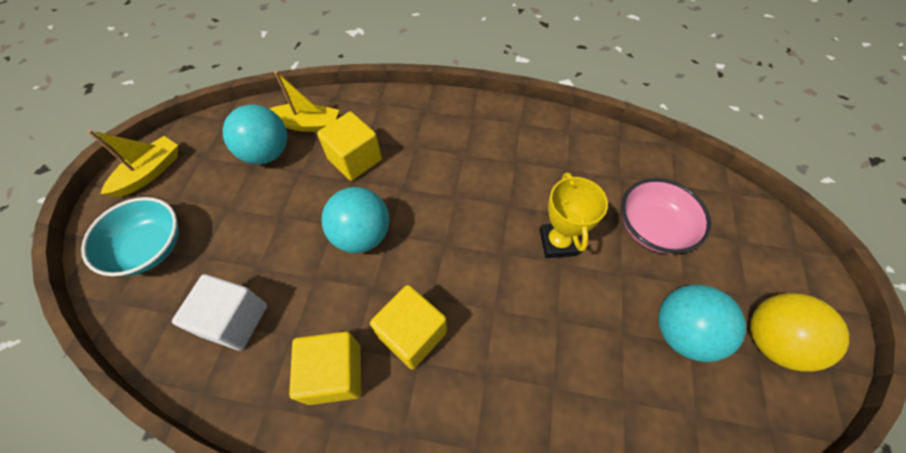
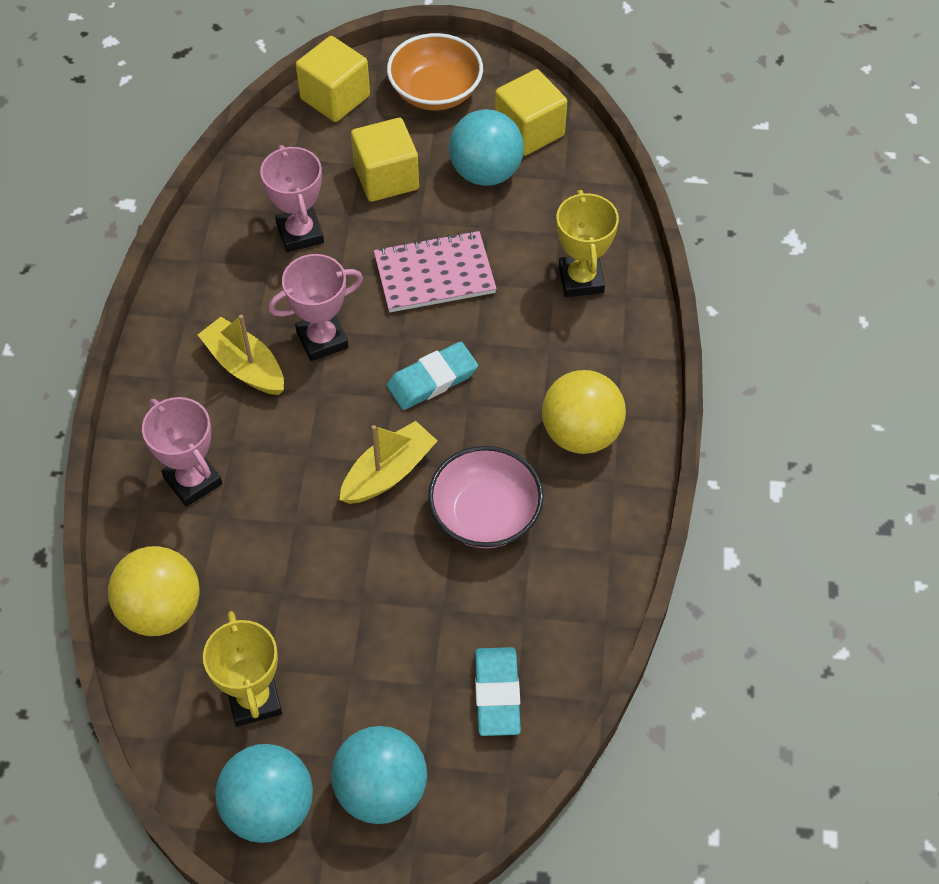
orange bowl: 0 -> 1
pink notebook: 0 -> 1
pink trophy: 0 -> 3
turquoise bowl: 1 -> 0
turquoise eraser: 0 -> 2
white cube: 1 -> 0
yellow ball: 1 -> 2
yellow trophy: 1 -> 2

